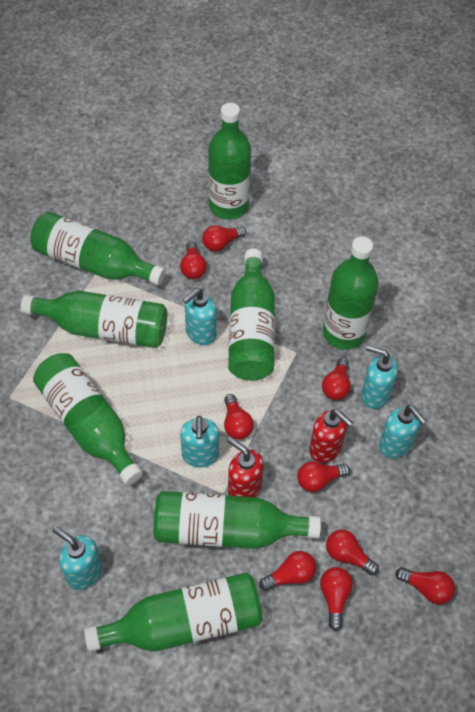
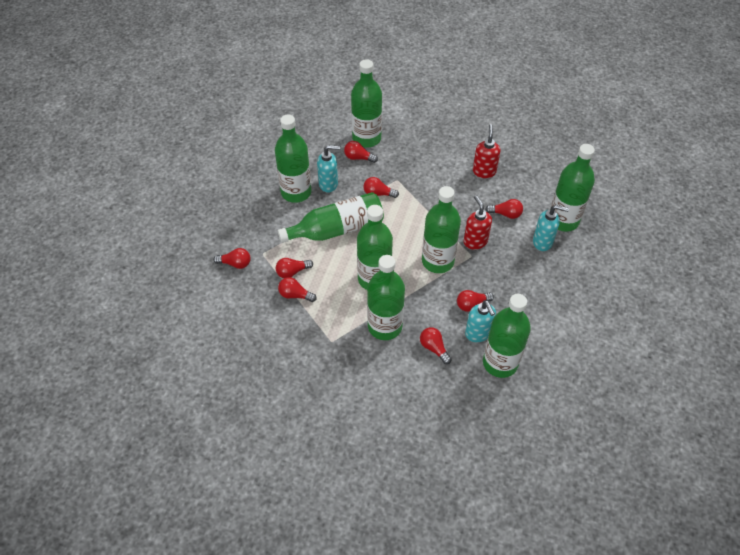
red light bulb: 9 -> 8
turquoise soap dispenser: 5 -> 3

